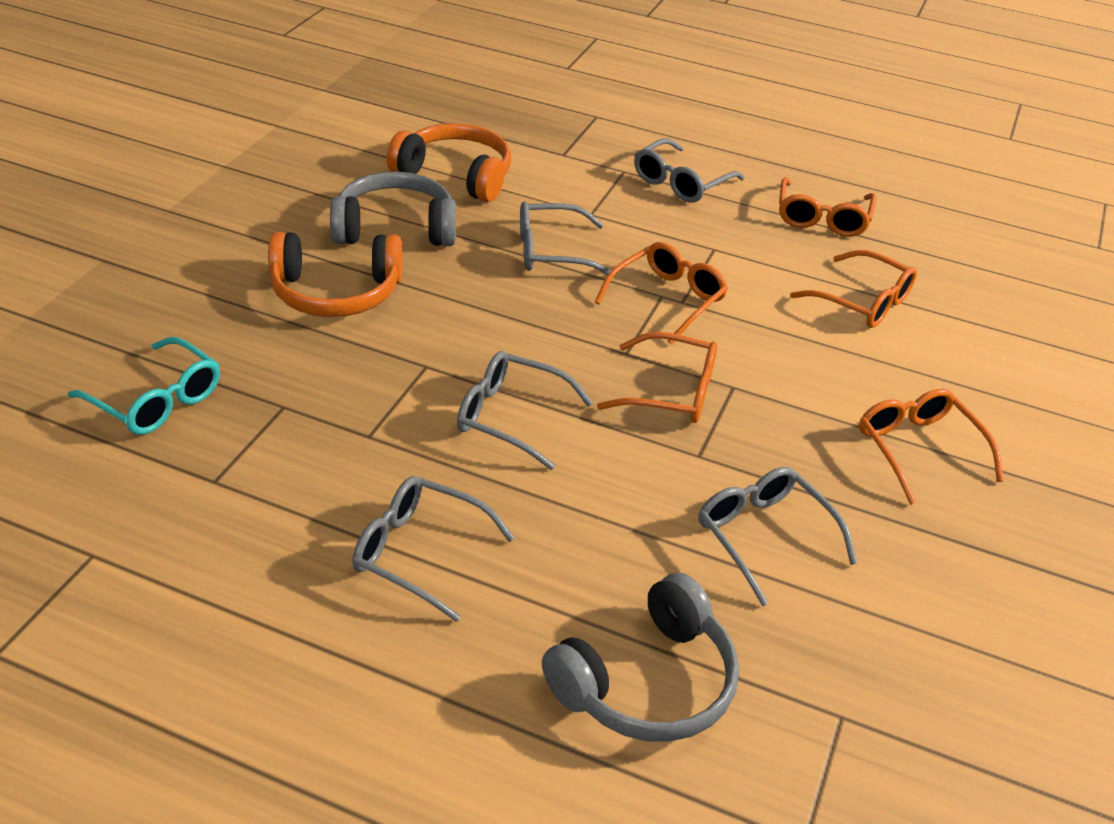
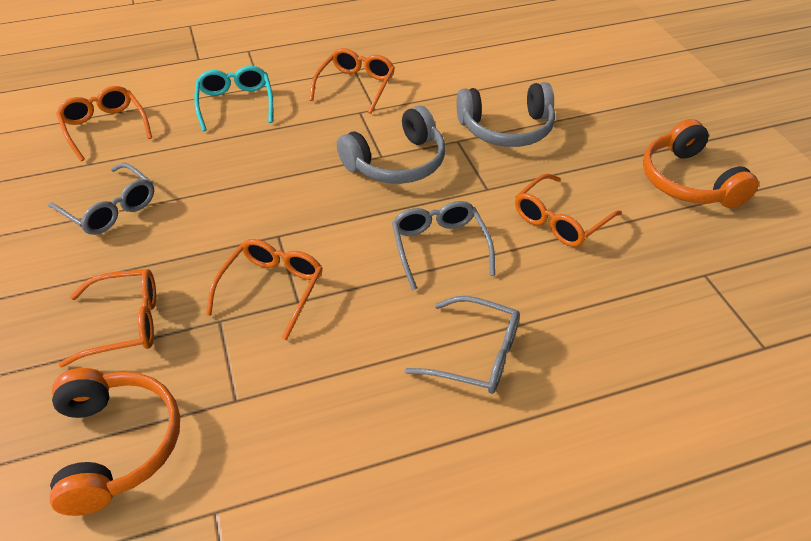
grey glasses: 5 -> 3

